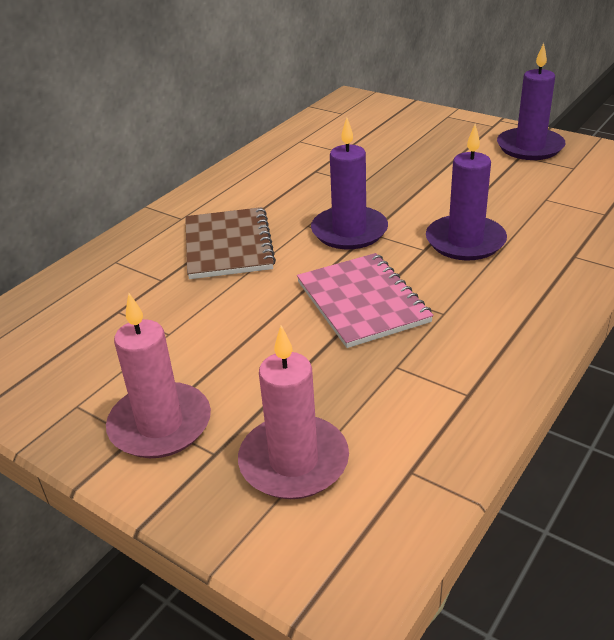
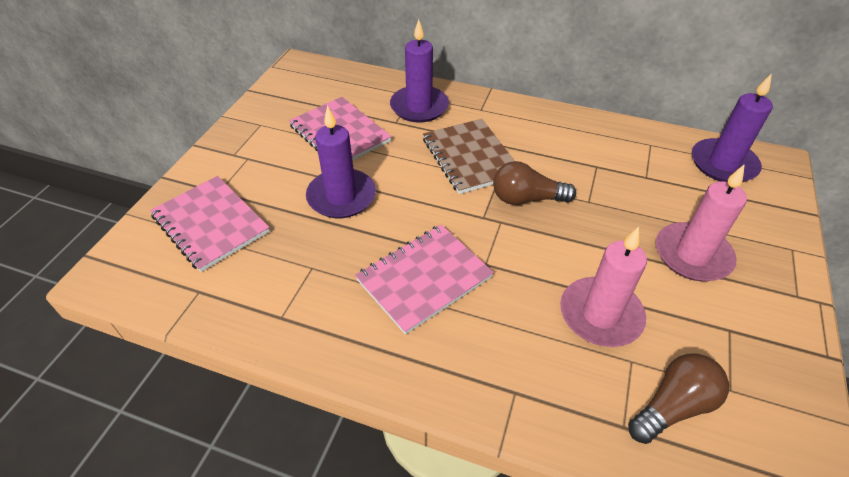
brown light bulb: 0 -> 2
pink notebook: 1 -> 3

